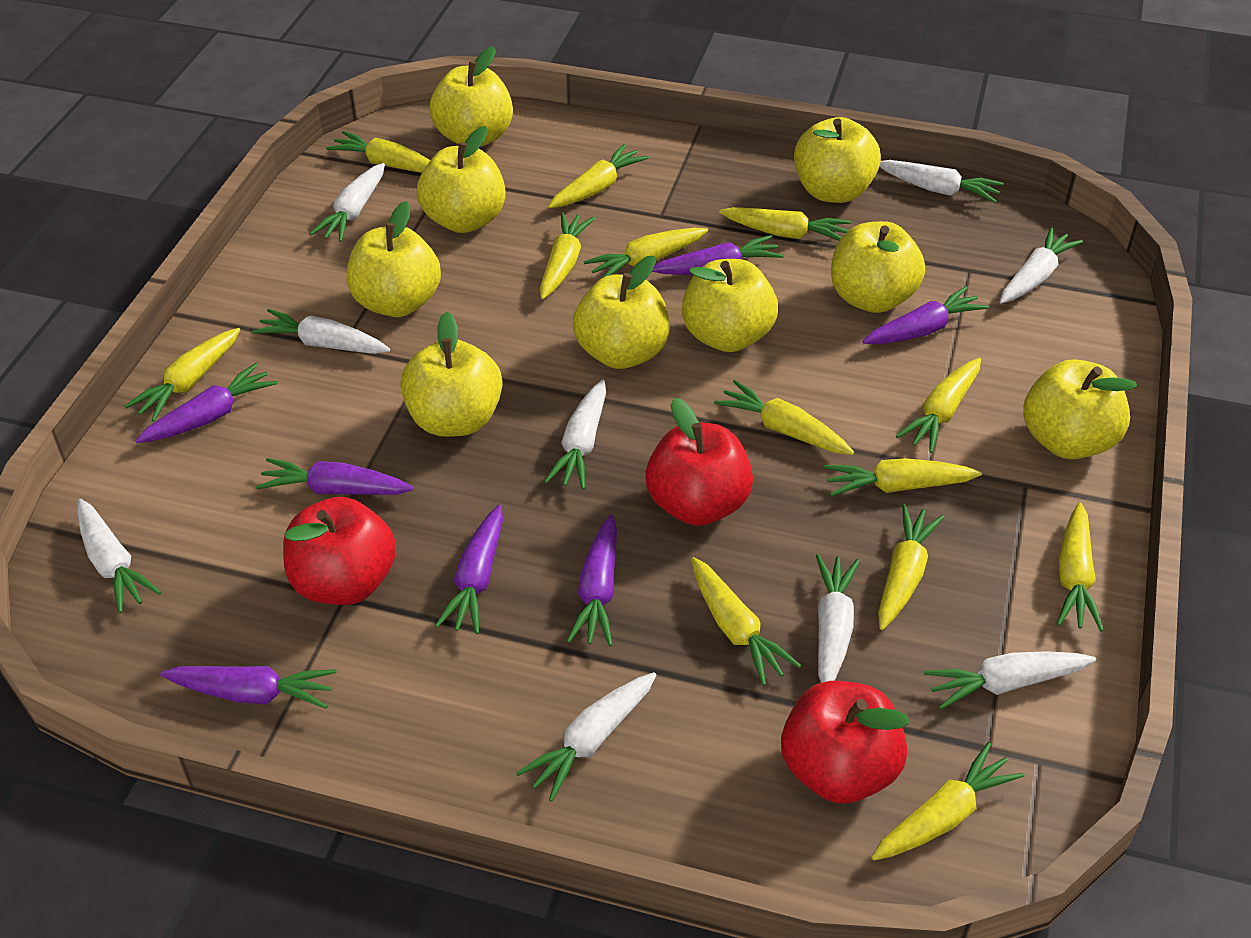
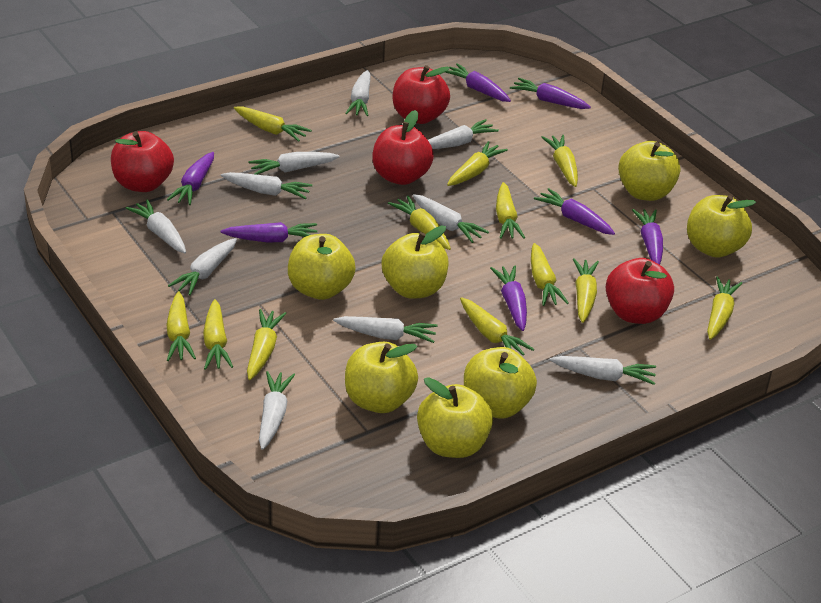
red apple: 3 -> 4
white carrot: 9 -> 10
yellow apple: 9 -> 7
yellow carrot: 13 -> 12

